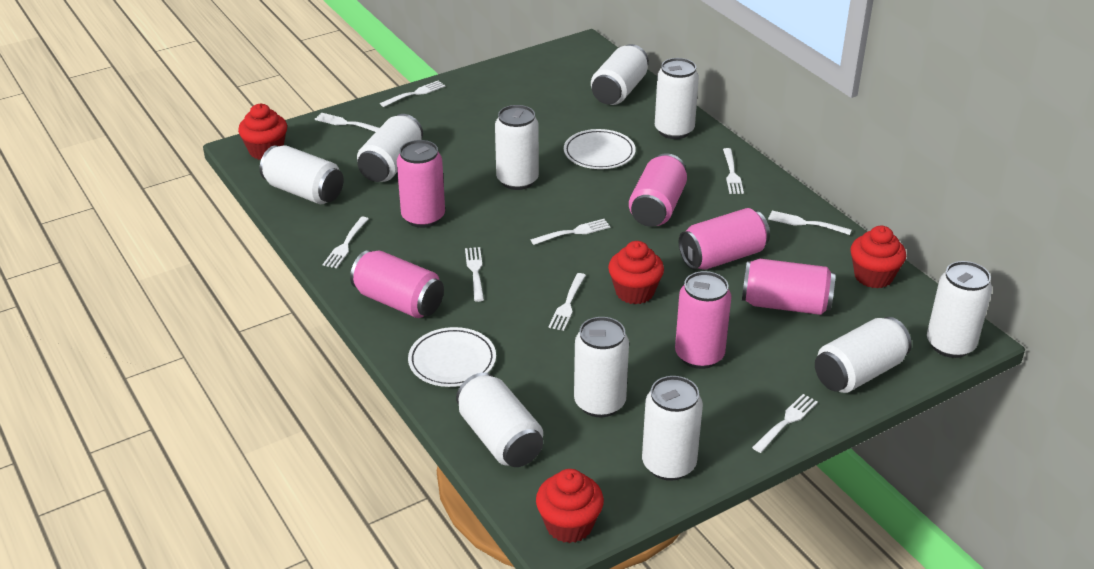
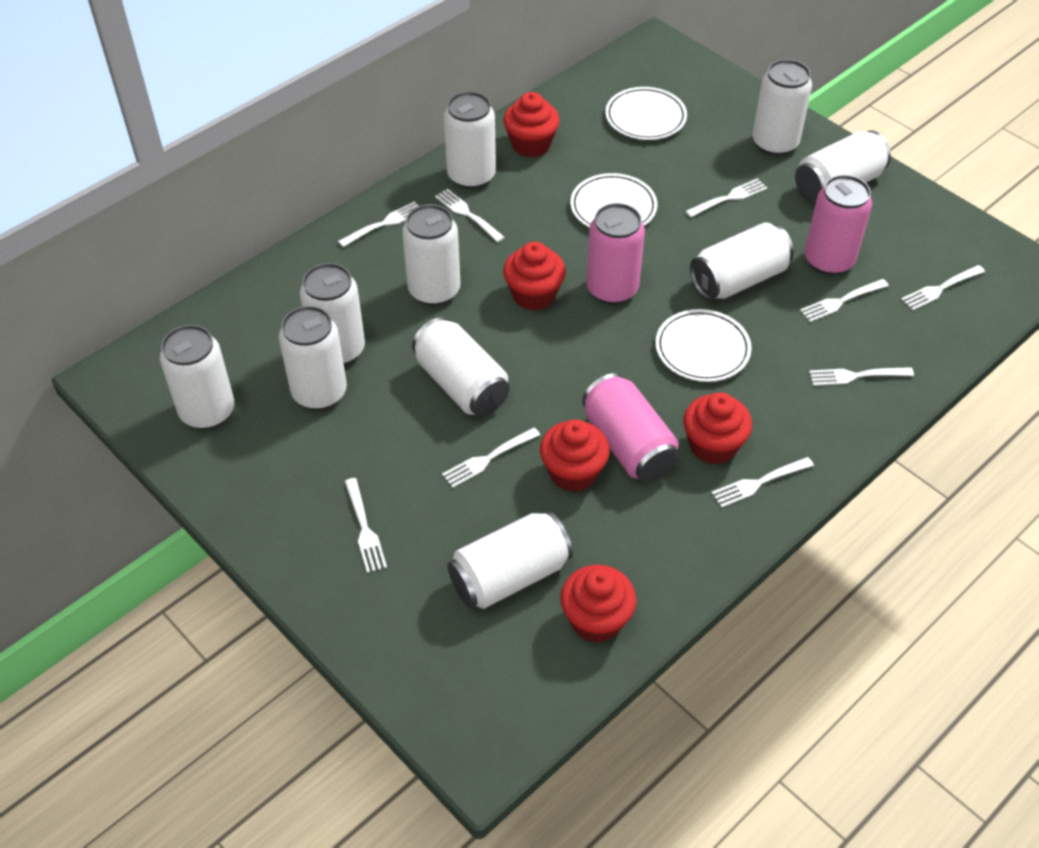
pink can: 6 -> 3
red cupcake: 4 -> 5
white plate: 2 -> 3

